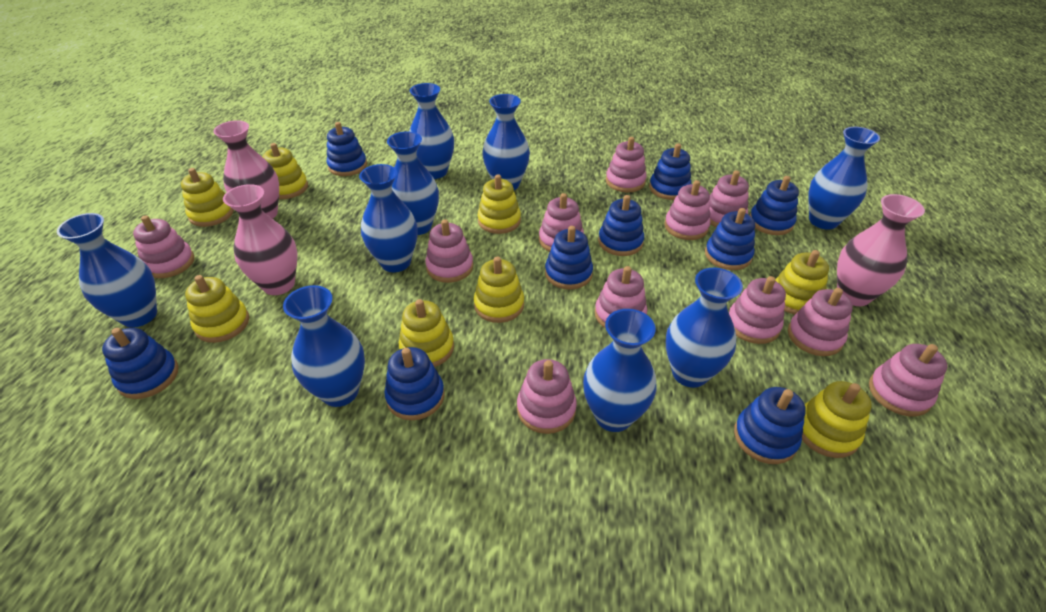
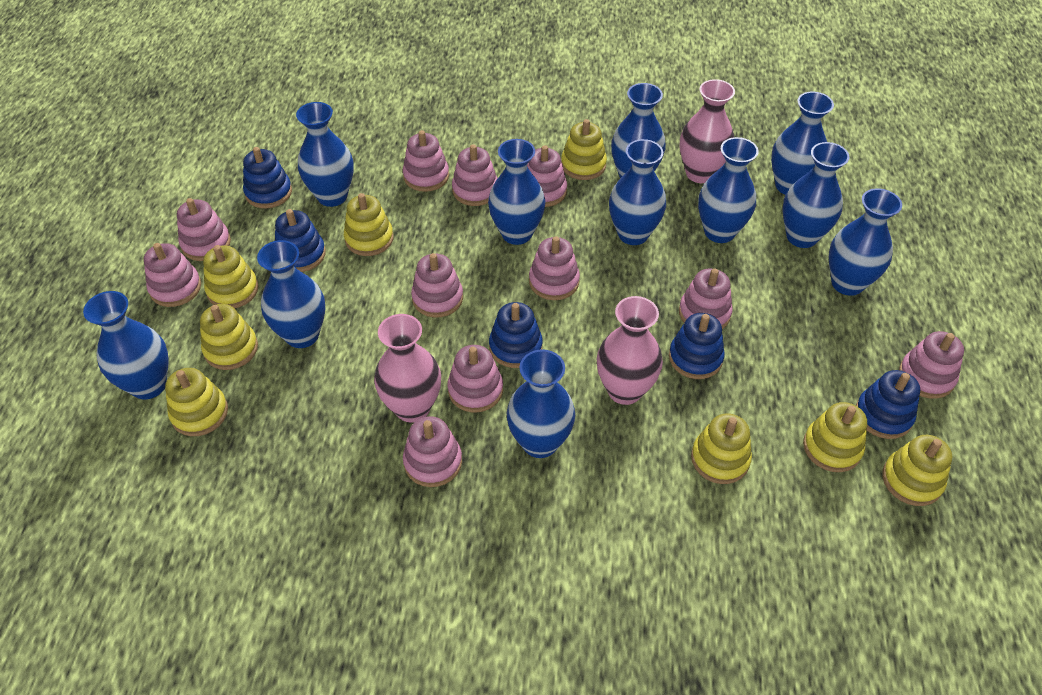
blue stacking toy: 9 -> 5
blue vase: 9 -> 11

